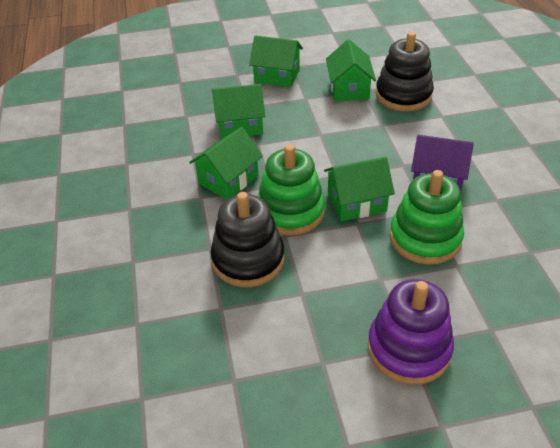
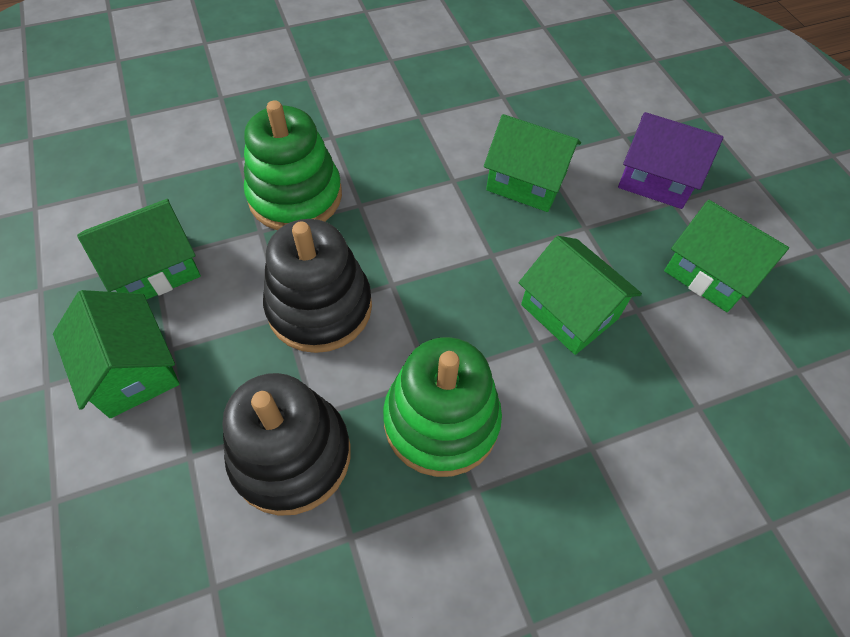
purple stacking toy: 1 -> 0

